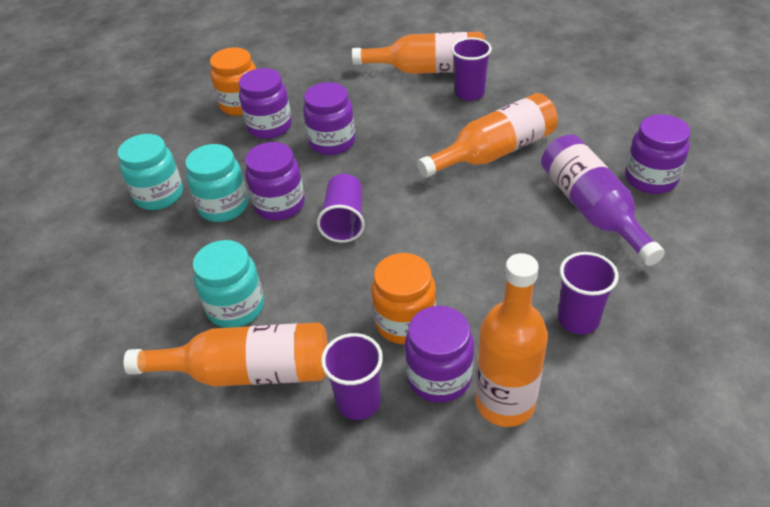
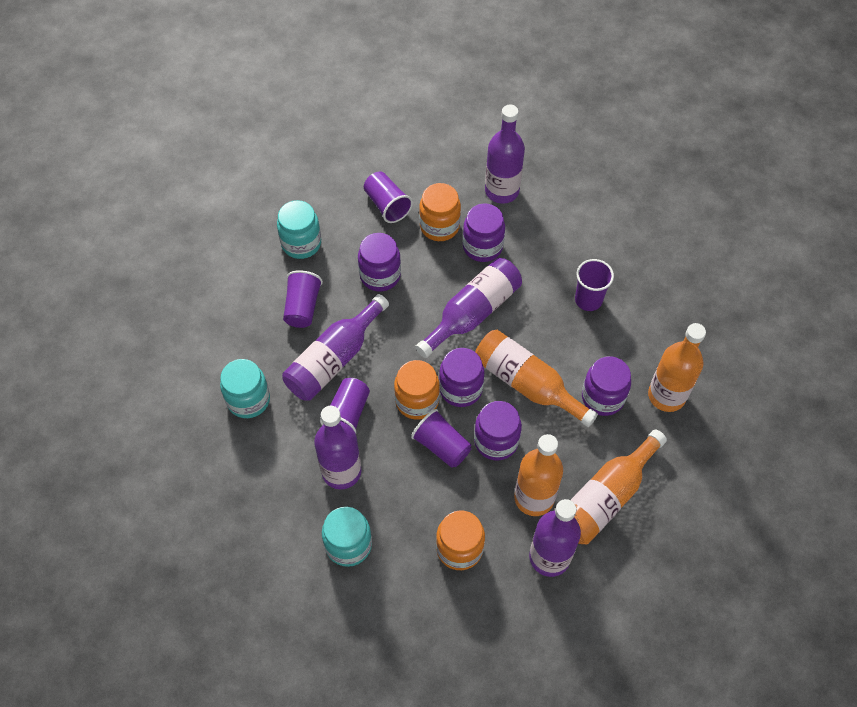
orange jar: 2 -> 3
purple bottle: 1 -> 5
purple cup: 4 -> 5

